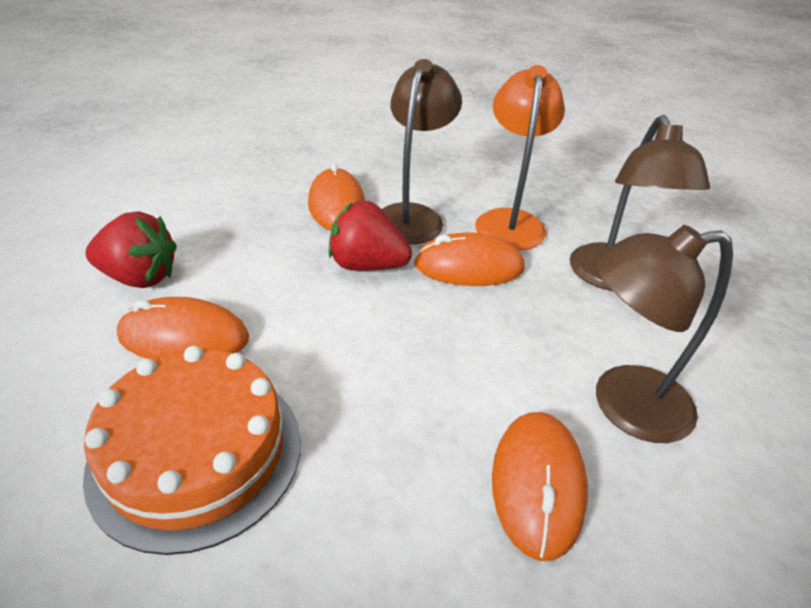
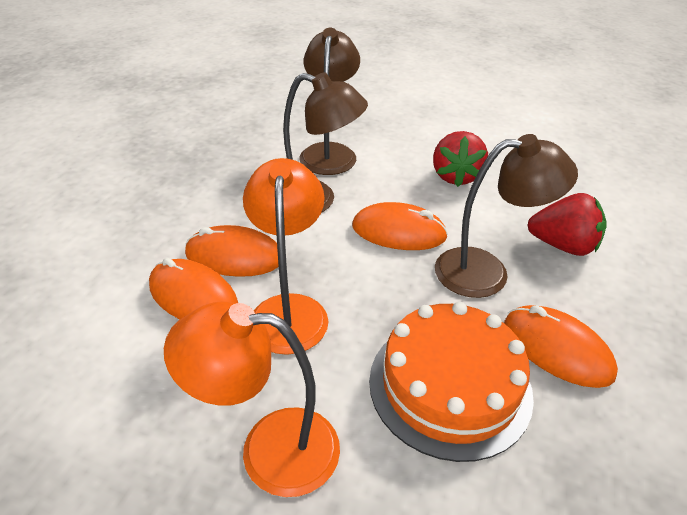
orange lamp: 1 -> 2

